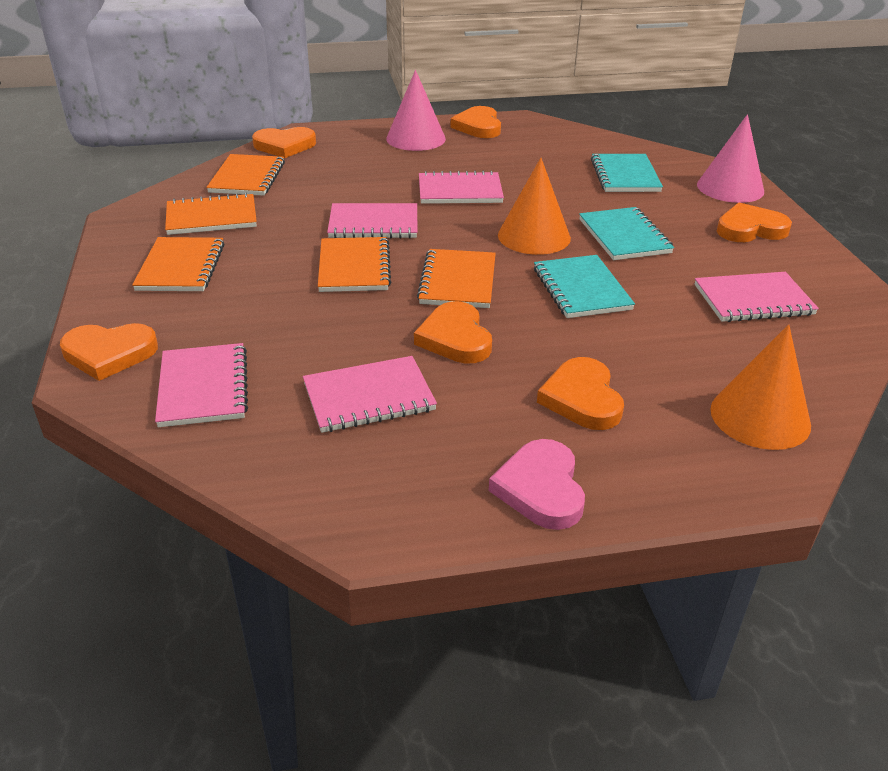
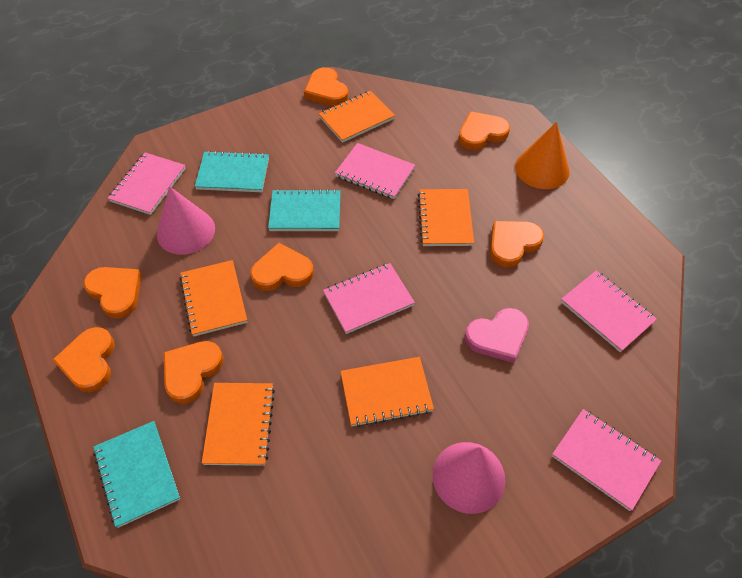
orange cone: 2 -> 1
orange heart: 6 -> 7

